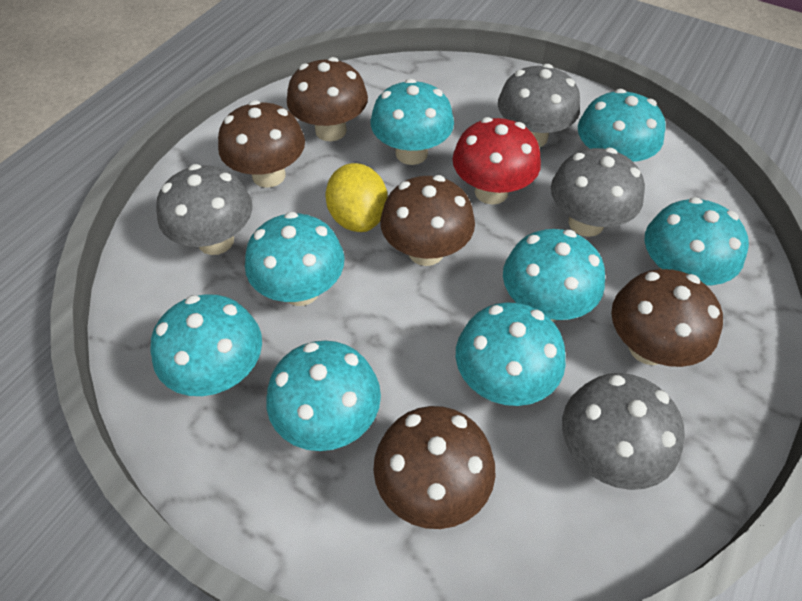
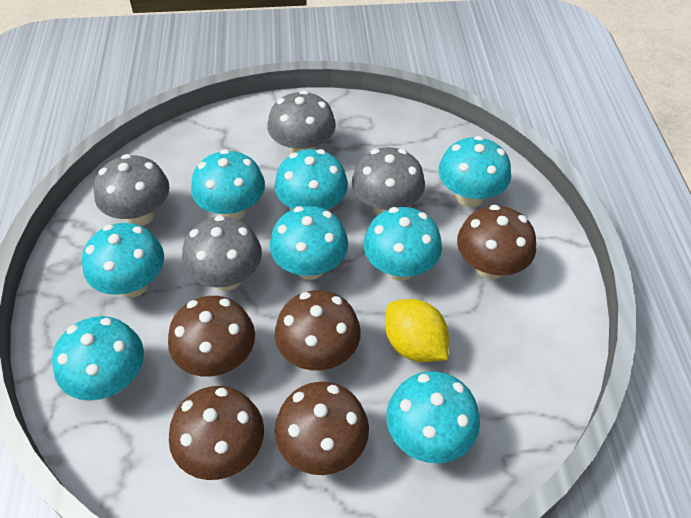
red mushroom: 1 -> 0

